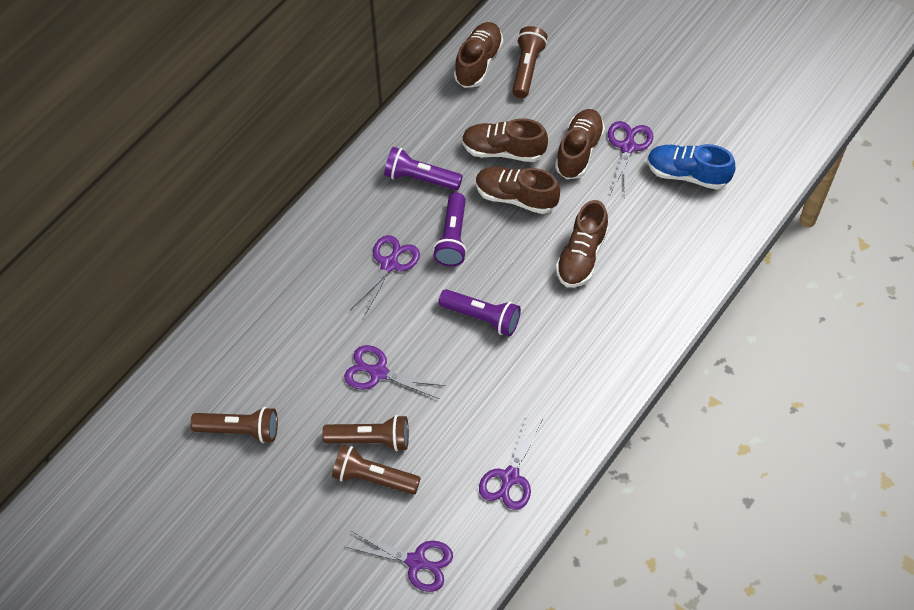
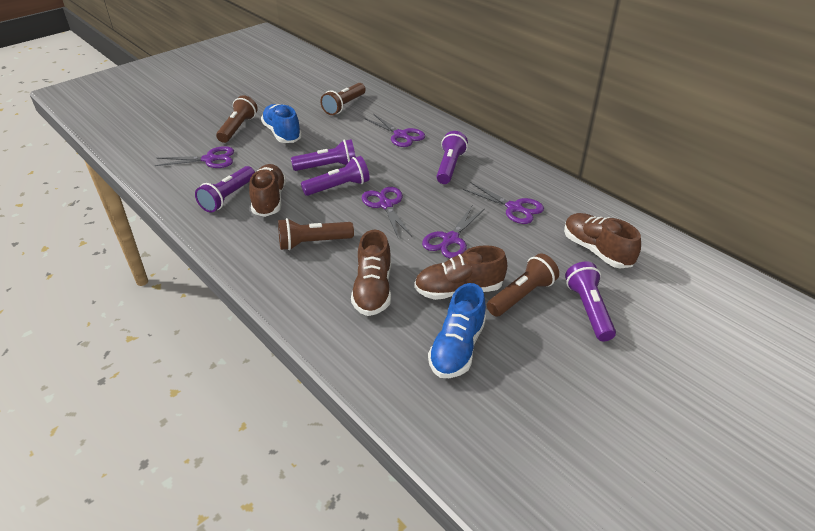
blue shoe: 1 -> 2
brown shoe: 5 -> 4
purple flashlight: 3 -> 5

